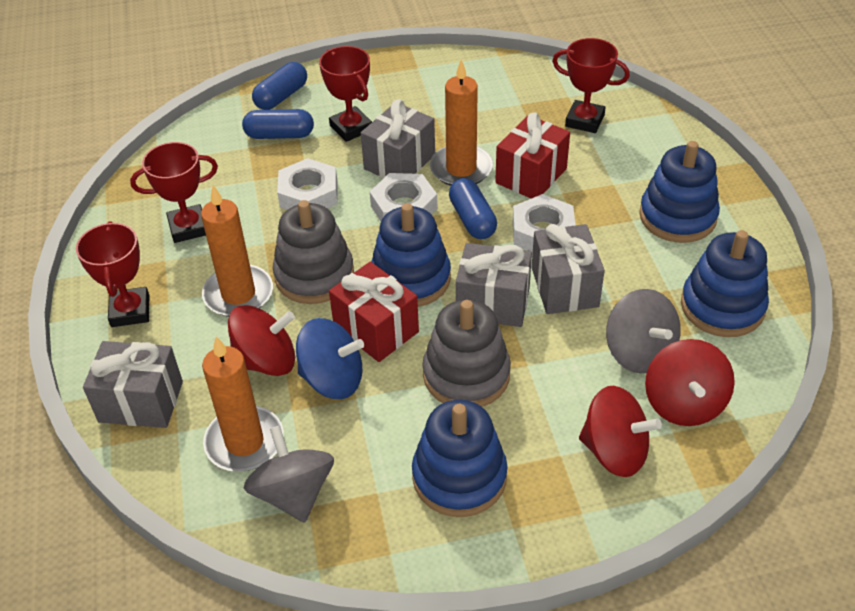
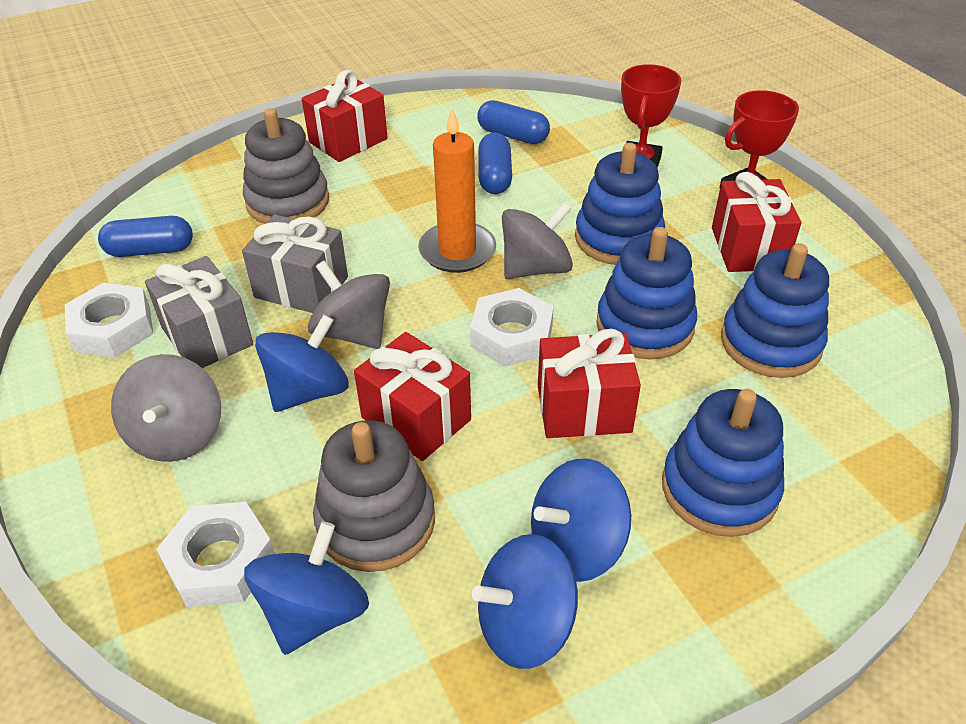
blue spinning top: 1 -> 4
grey gift: 4 -> 2
grey spinning top: 2 -> 3
orange candle: 3 -> 1
red gift: 2 -> 4
red spinning top: 3 -> 0
red trophy: 4 -> 2

